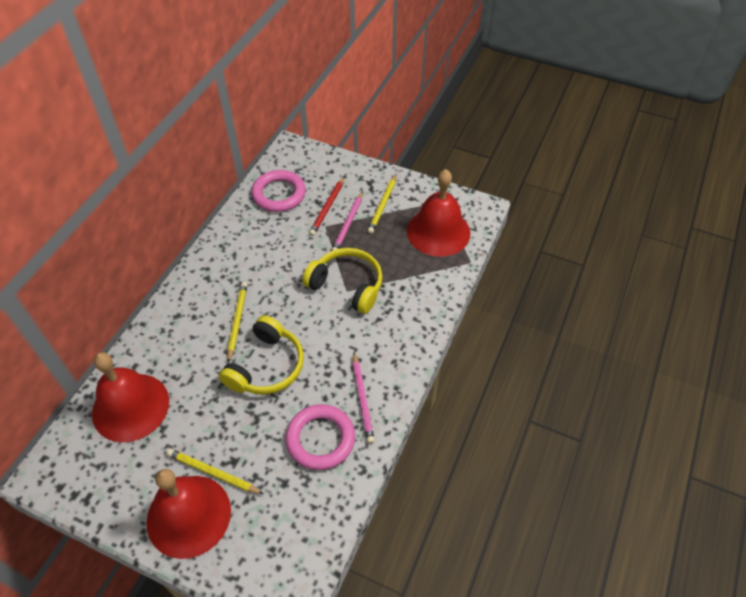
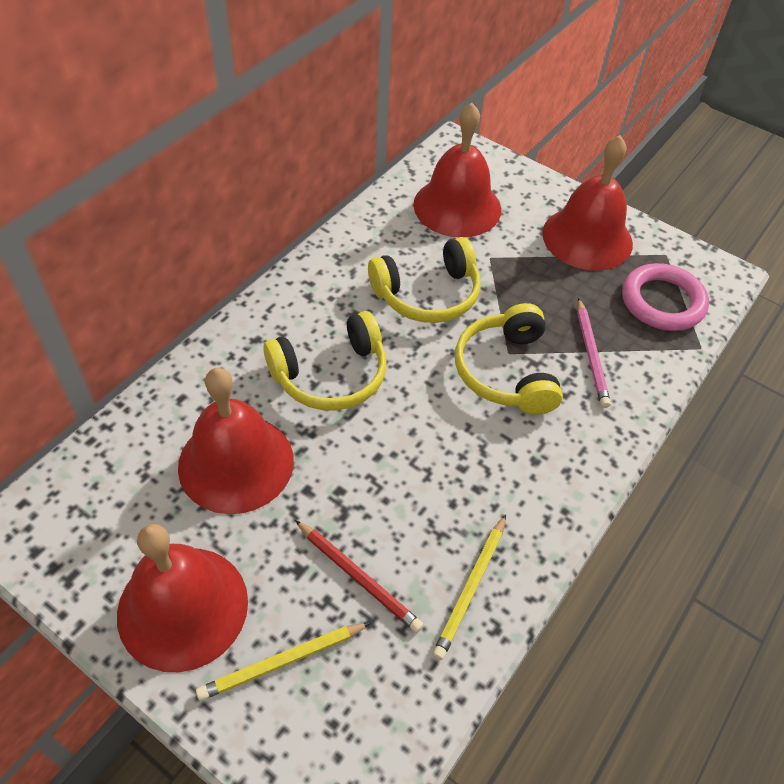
pink pencil: 2 -> 1
pink ring: 2 -> 1
red bell: 3 -> 4
yellow headphones: 2 -> 3
yellow pencil: 3 -> 2

